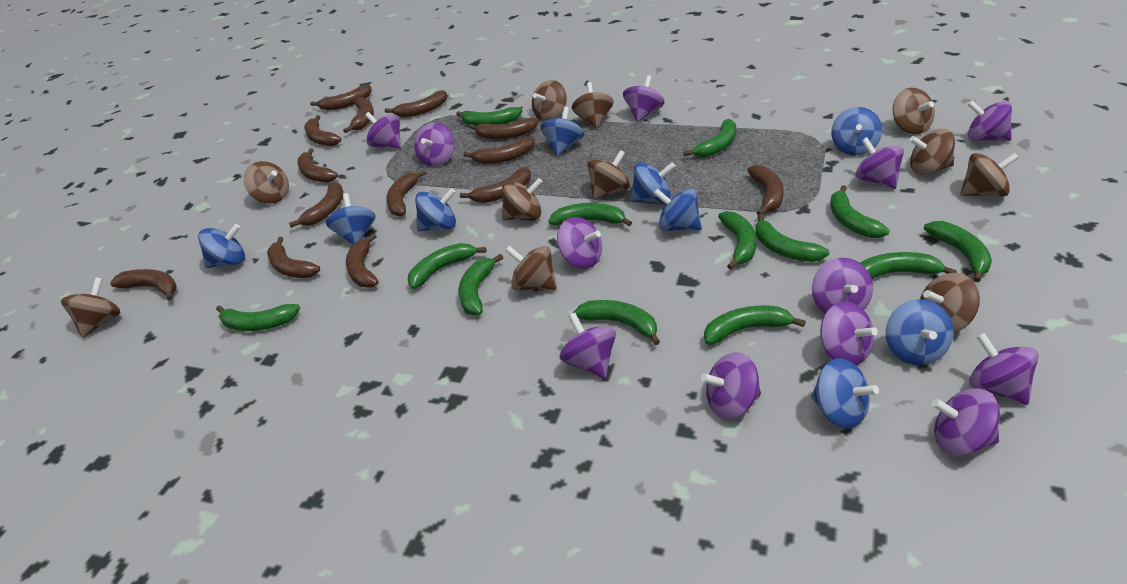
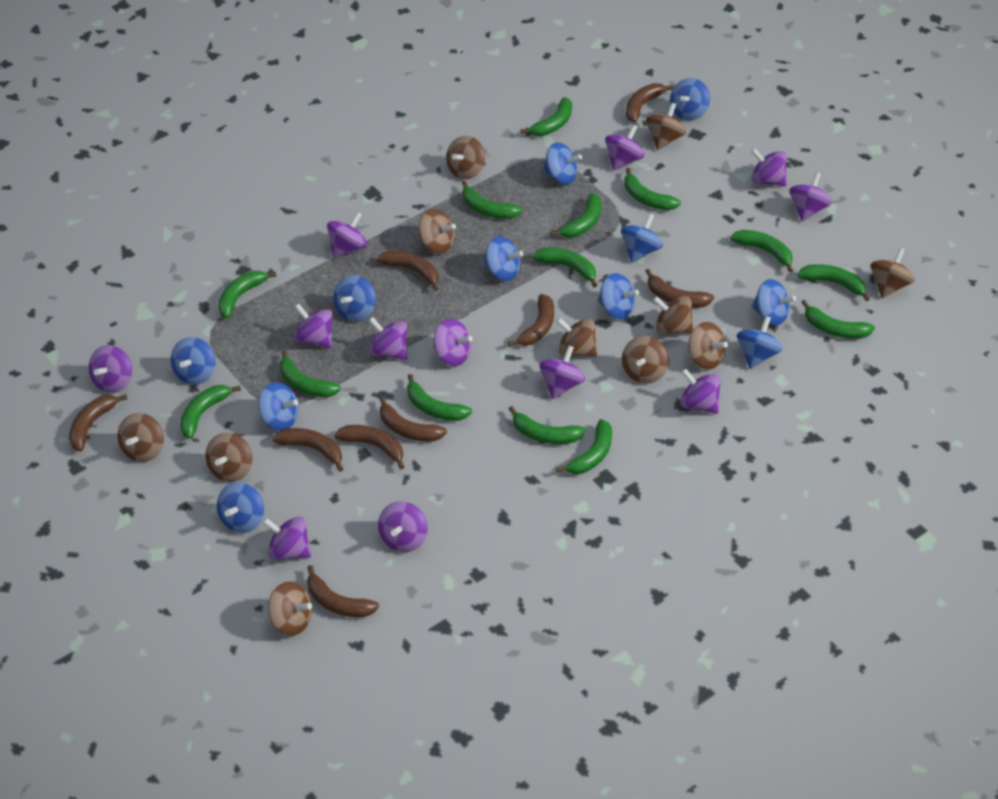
blue spinning top: 9 -> 11
brown banana: 14 -> 9
green banana: 13 -> 14

